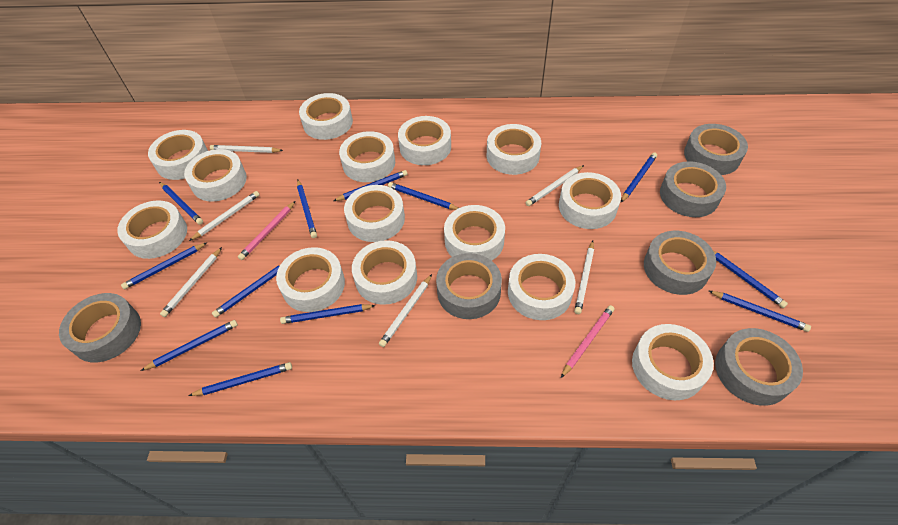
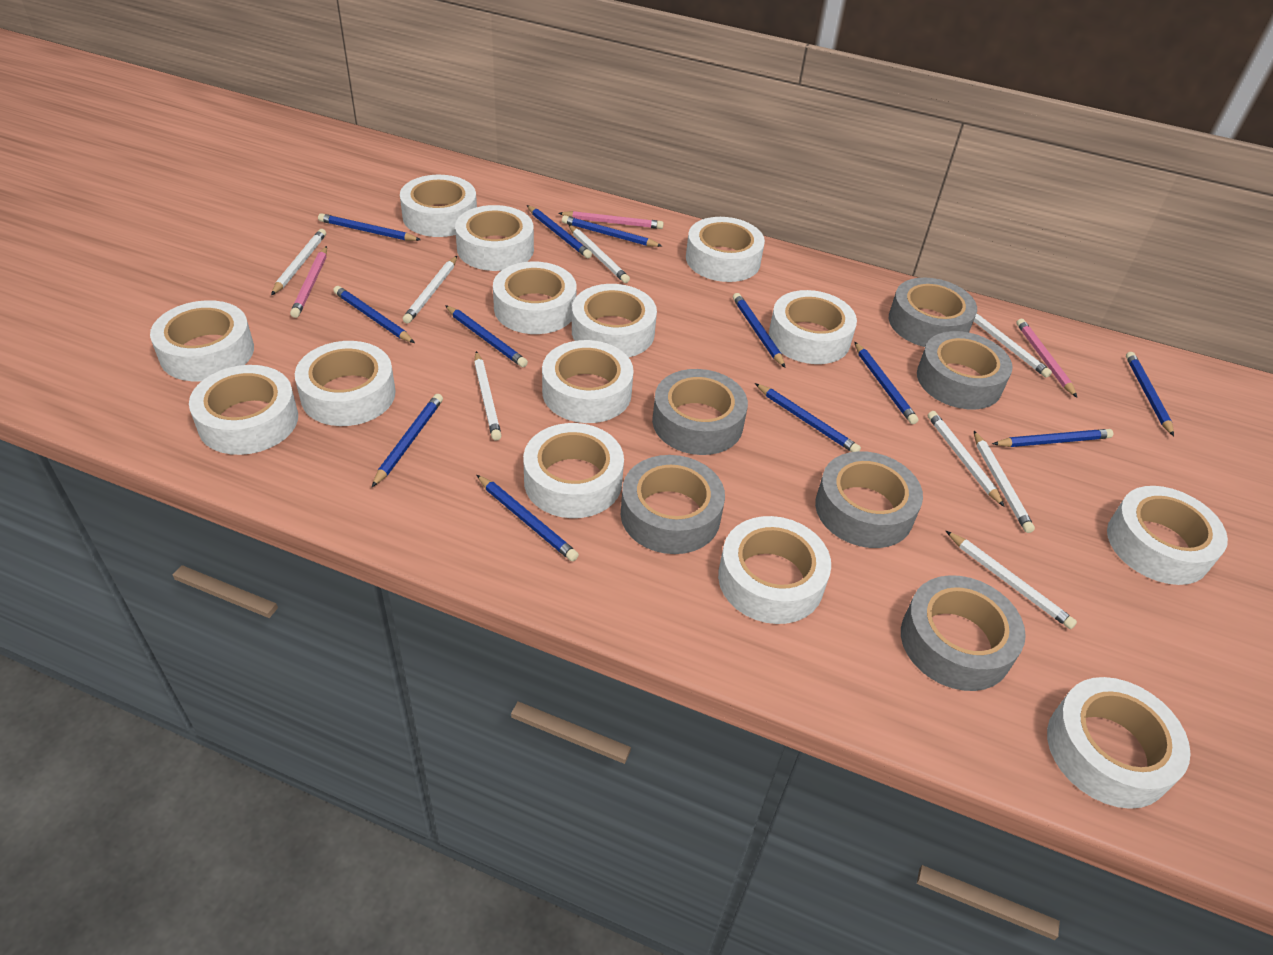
pink pencil: 2 -> 3
white pencil: 6 -> 8

